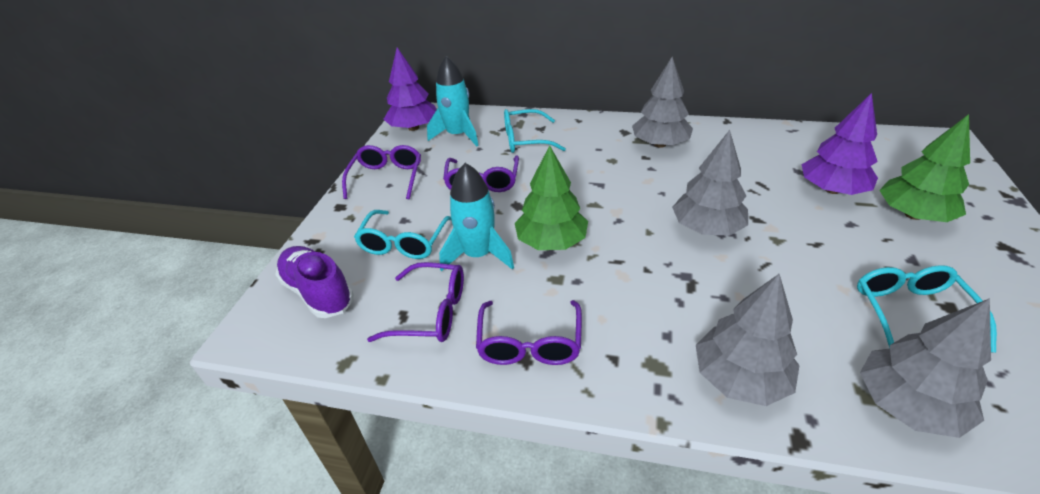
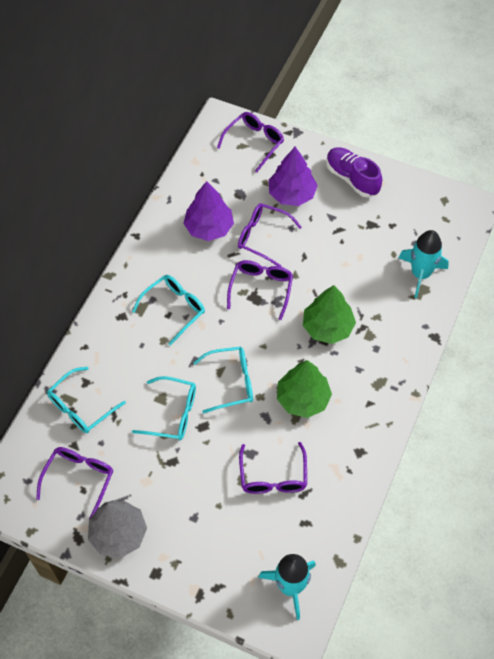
grey tree: 4 -> 1
purple glasses: 4 -> 5
turquoise glasses: 3 -> 4

